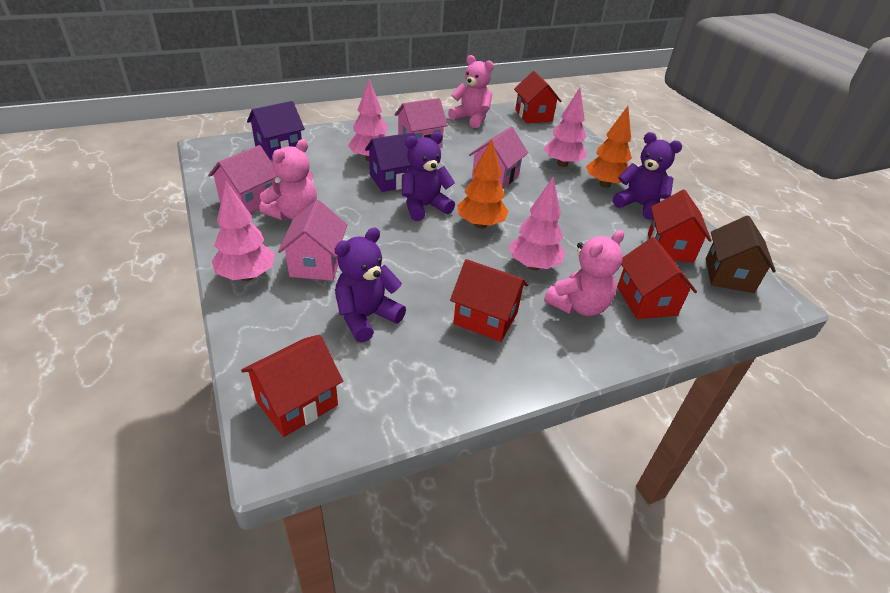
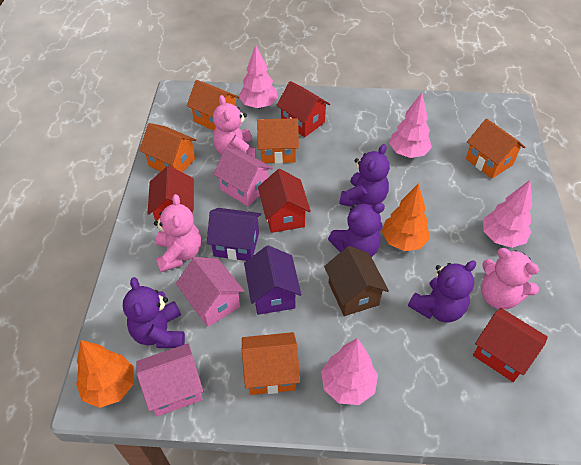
orange house: 0 -> 5
pink house: 4 -> 3
purple teddy bear: 3 -> 4
red house: 5 -> 4

